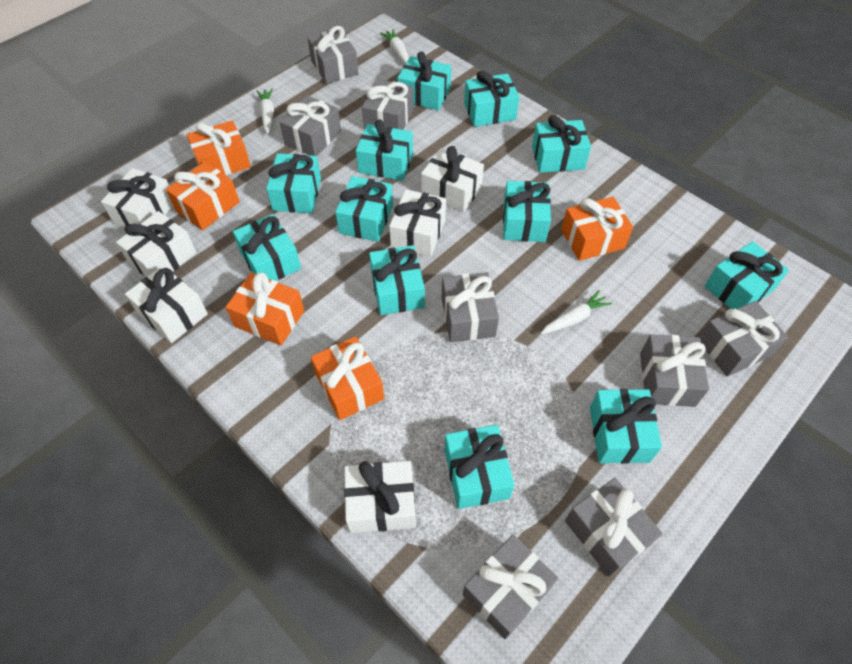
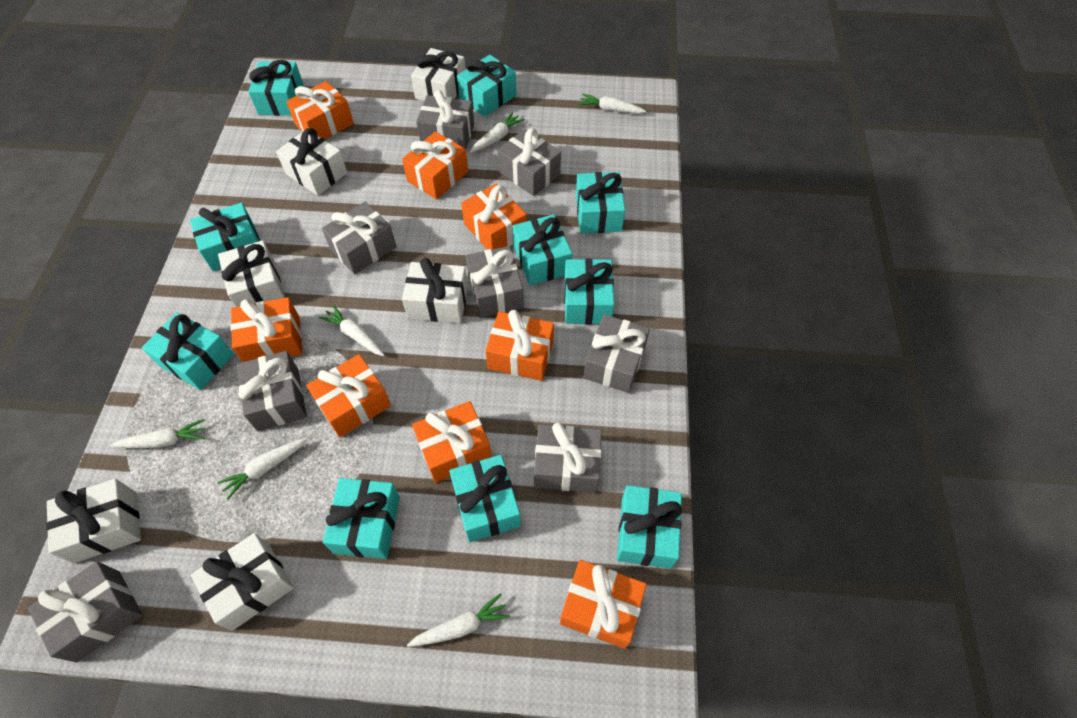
orange gift: 5 -> 8
turquoise gift: 12 -> 10
white carrot: 3 -> 6

